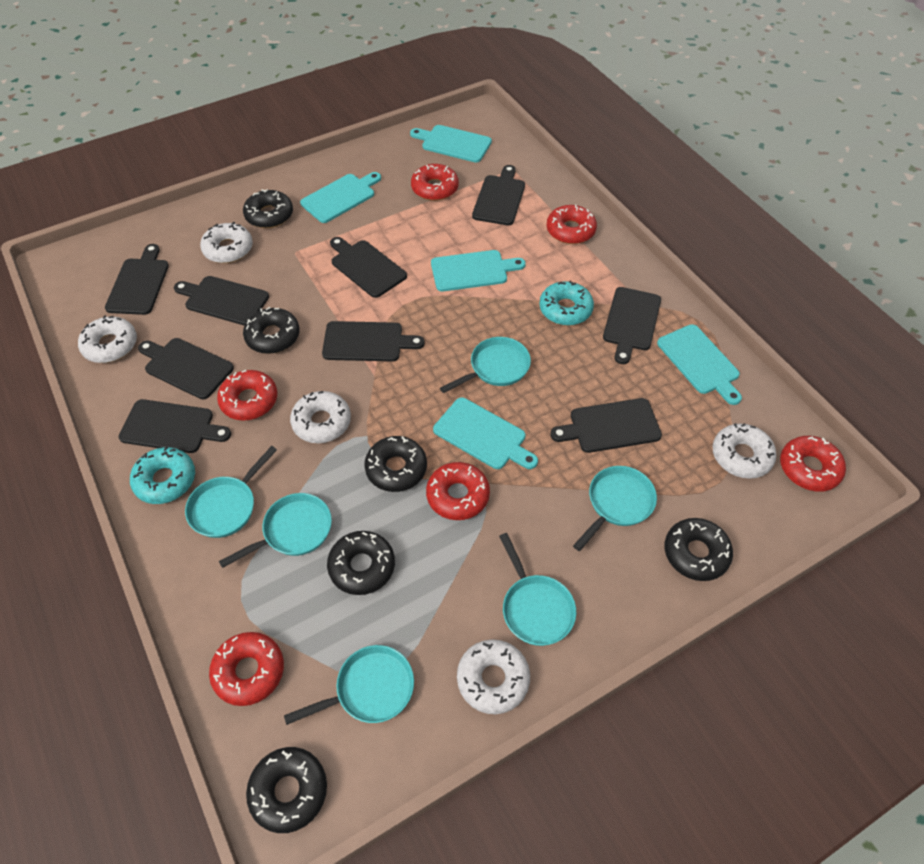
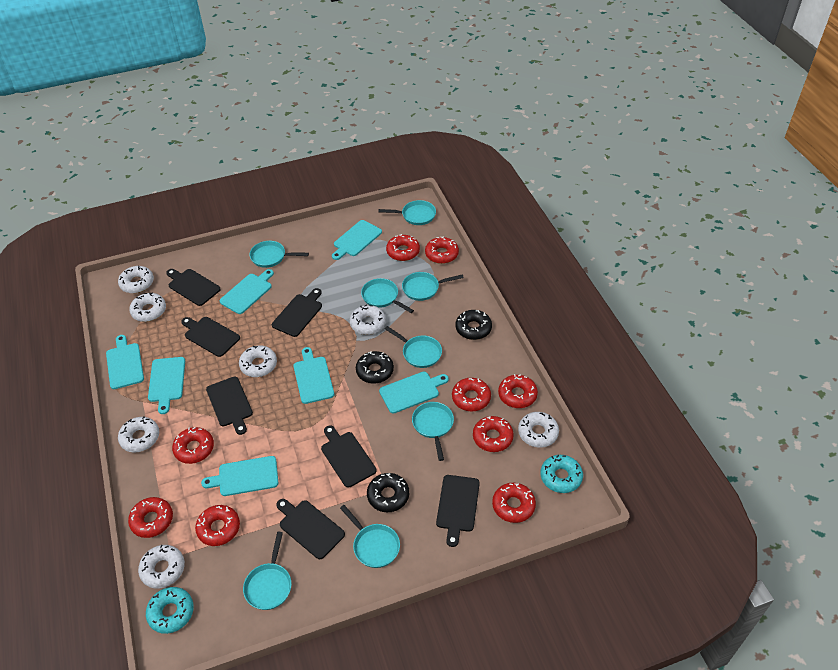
black cutting board: 9 -> 7
black donut: 6 -> 3
red donut: 6 -> 9
turquoise cutting board: 5 -> 7
turquoise pan: 6 -> 8
white donut: 5 -> 7

